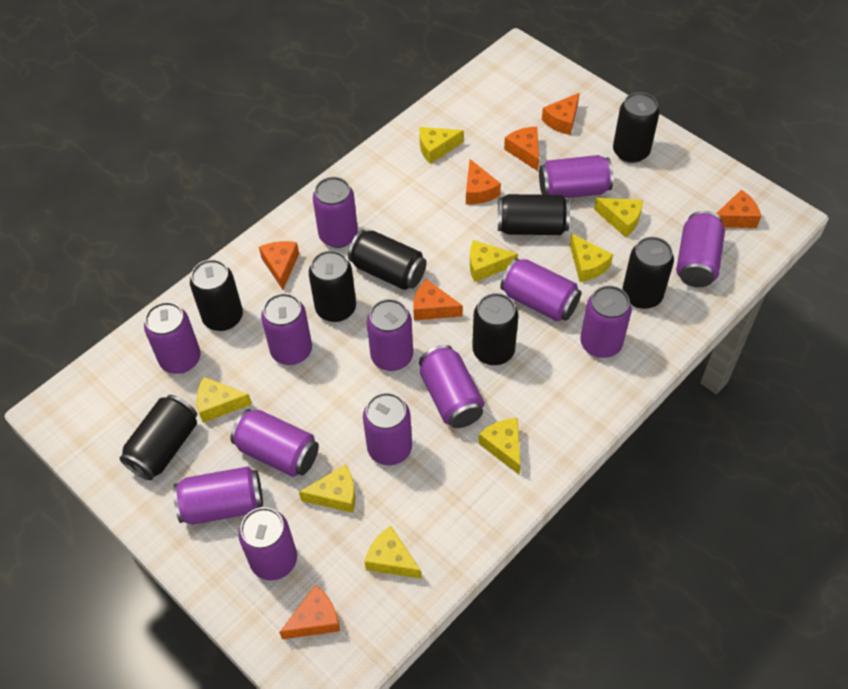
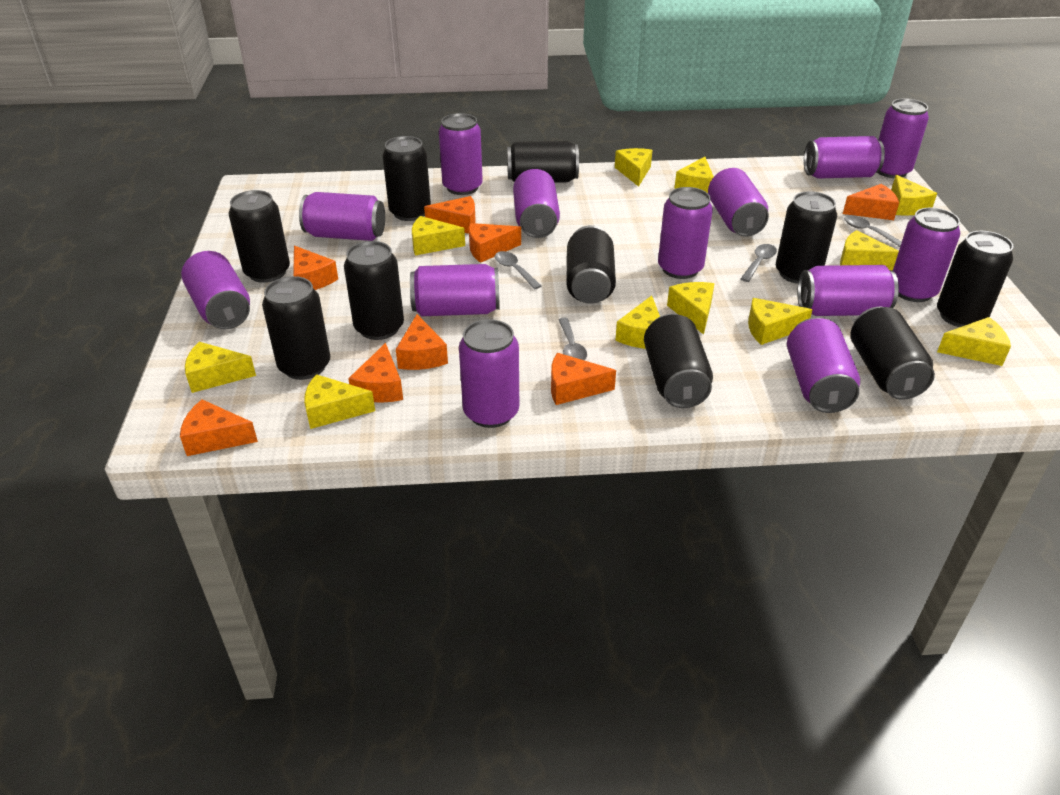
black can: 8 -> 10
grey spoon: 0 -> 4
orange cheese: 7 -> 8
yellow cheese: 8 -> 11

